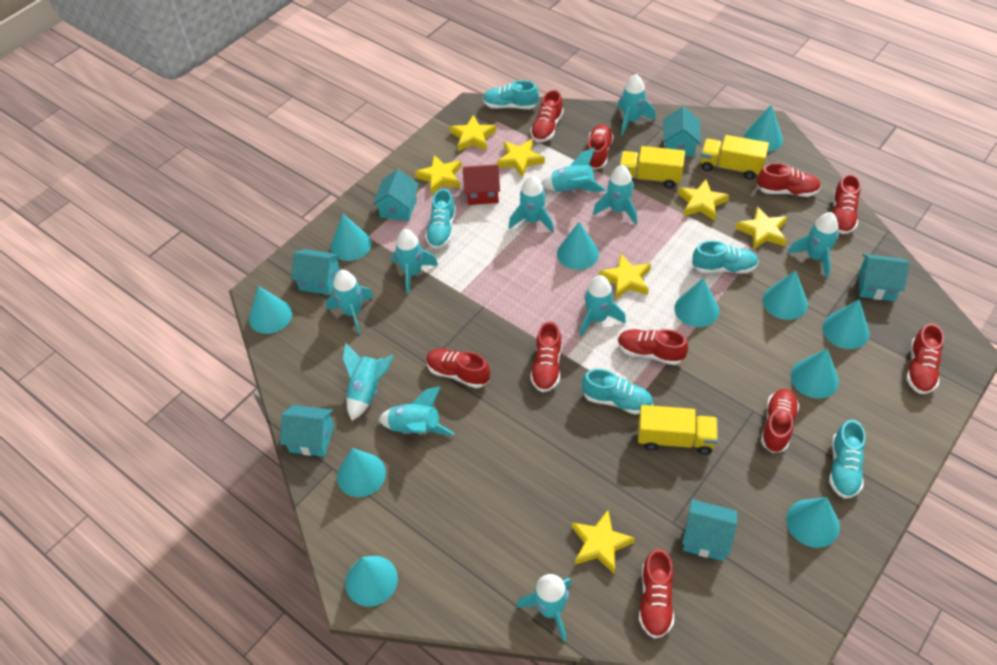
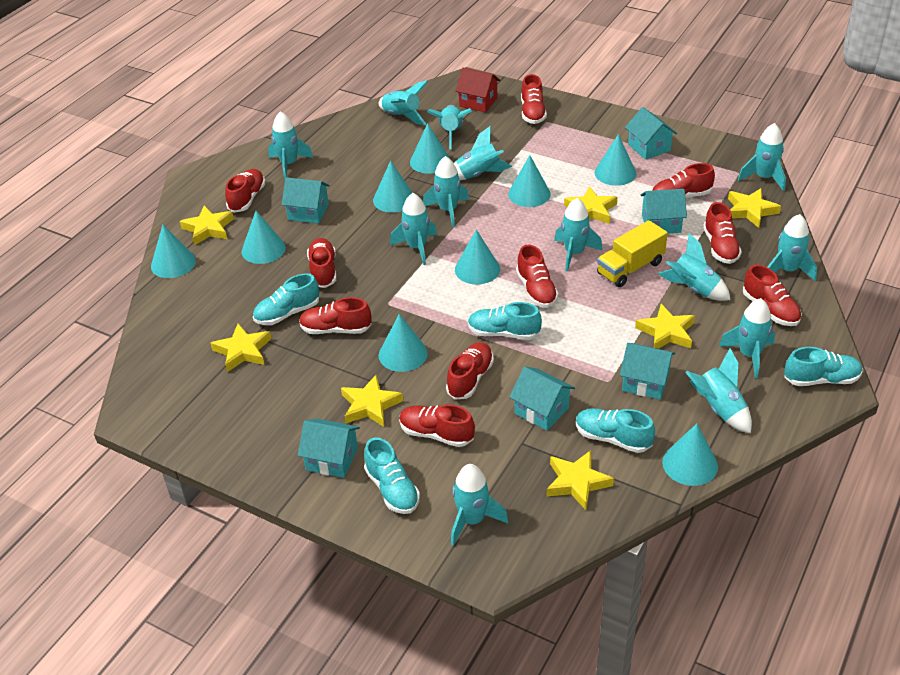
turquoise cone: 11 -> 9
turquoise rocket: 11 -> 13
yellow truck: 3 -> 1

